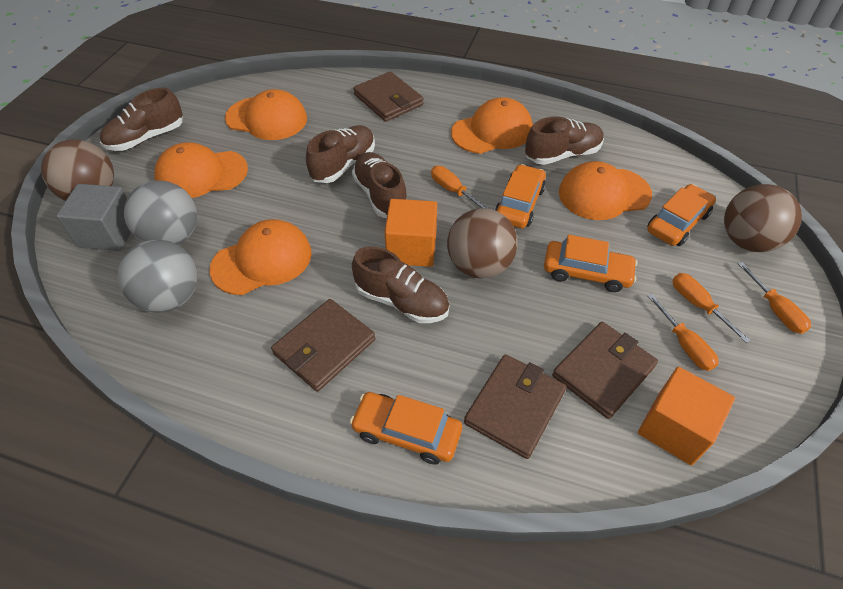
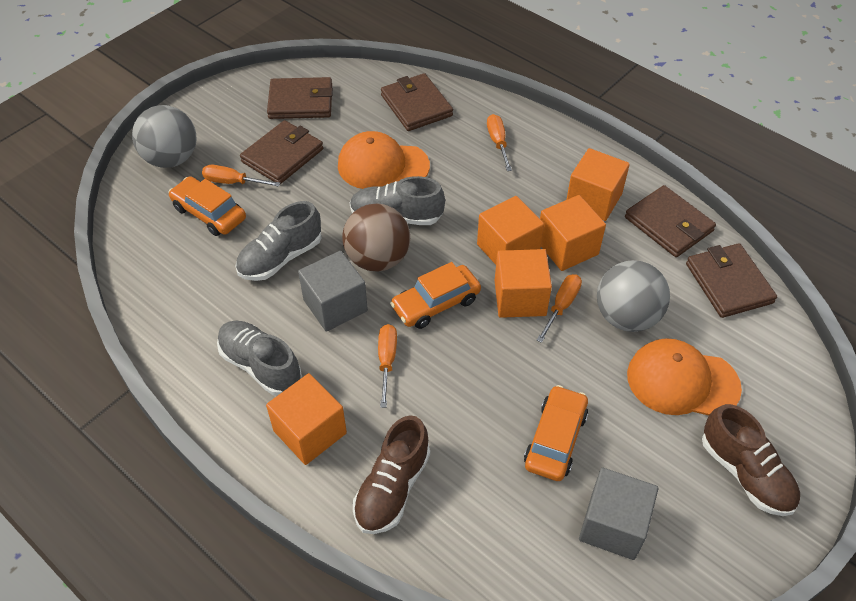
brown ball: 3 -> 1
brown shoe: 5 -> 2
brown wallet: 4 -> 5
grey cube: 1 -> 2
grey shoe: 0 -> 3
orange cap: 5 -> 2
orange car: 4 -> 3
orange cube: 2 -> 5

